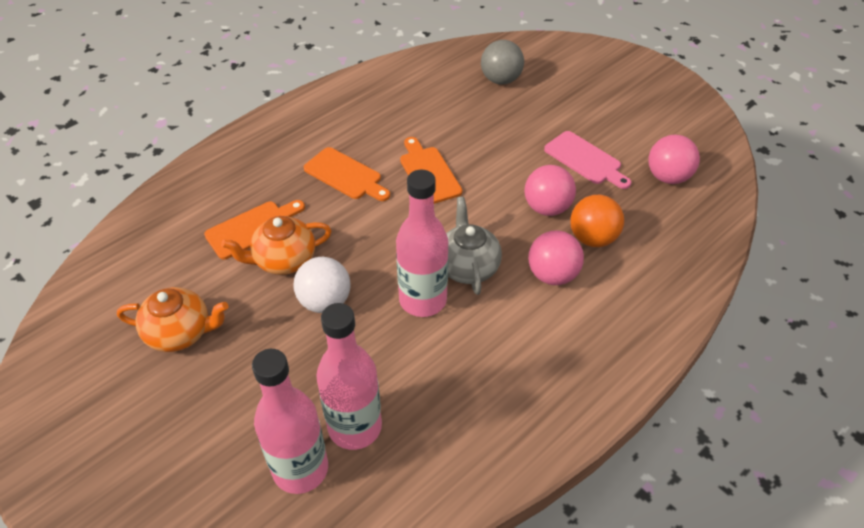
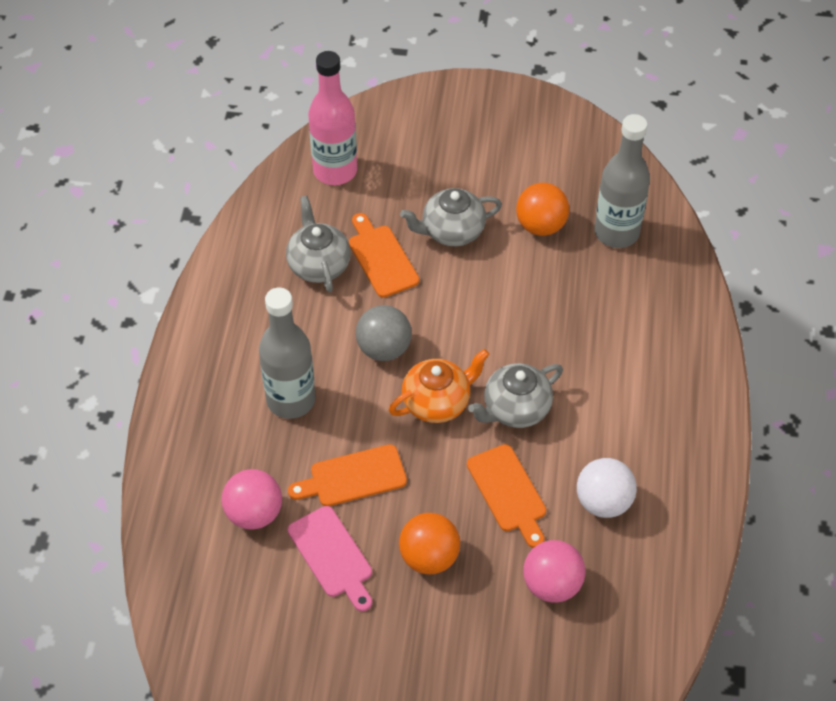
grey bottle: 0 -> 2
grey teapot: 1 -> 3
orange ball: 1 -> 2
orange teapot: 2 -> 1
pink ball: 3 -> 2
pink bottle: 3 -> 1

